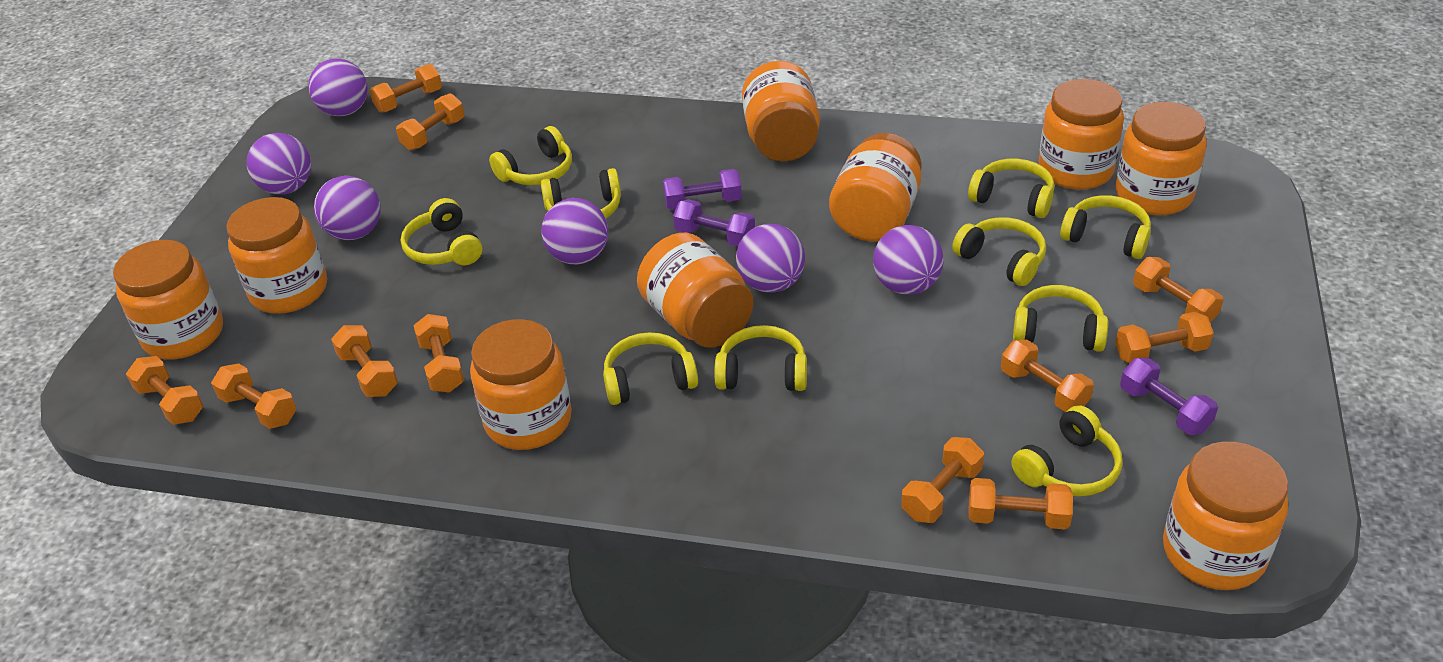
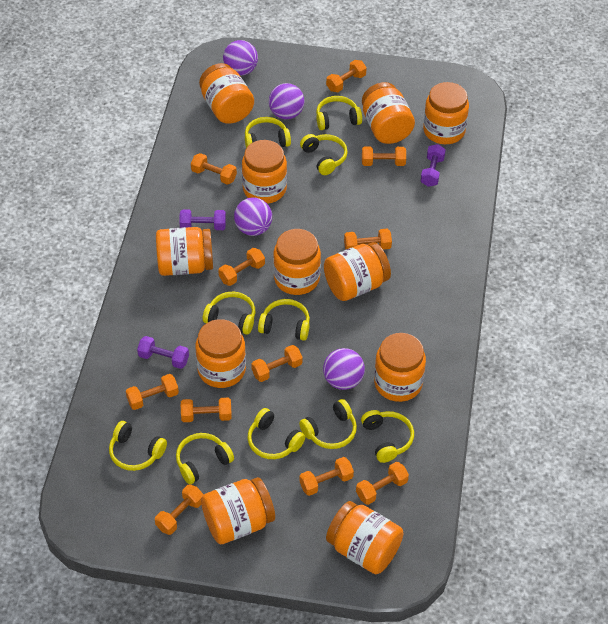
orange jar: 9 -> 11
purple ball: 6 -> 4

